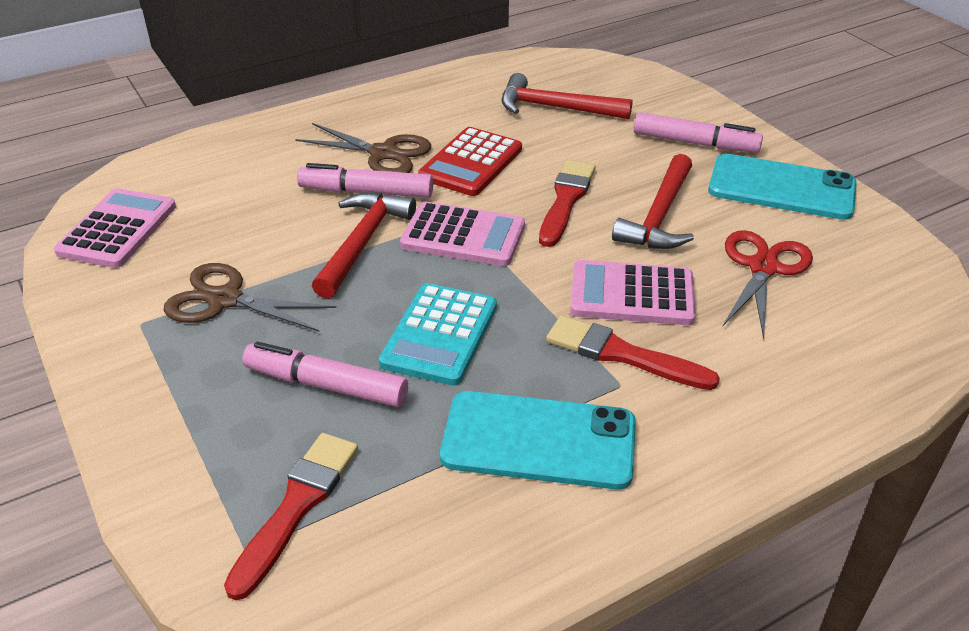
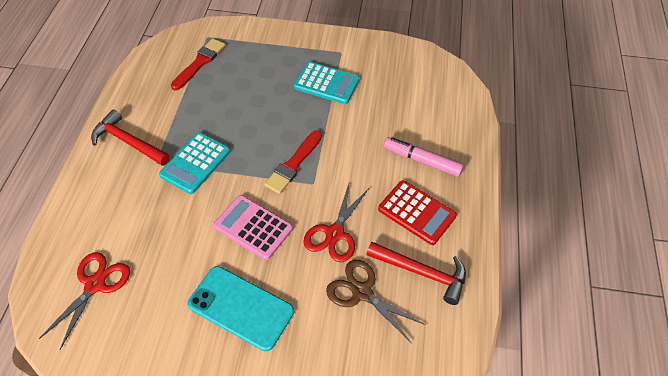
brown scissors: 2 -> 1
pink calculator: 3 -> 1
pink marker: 3 -> 1
red brush: 3 -> 2
red hammer: 3 -> 2
red scissors: 1 -> 2
turquoise calculator: 1 -> 2
turquoise phone: 2 -> 1

